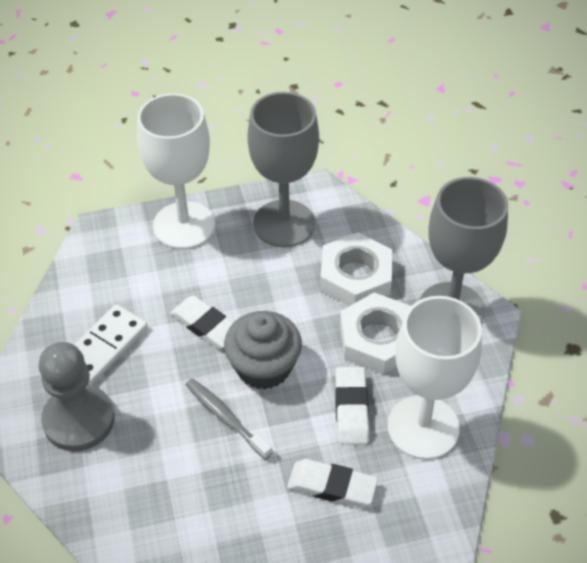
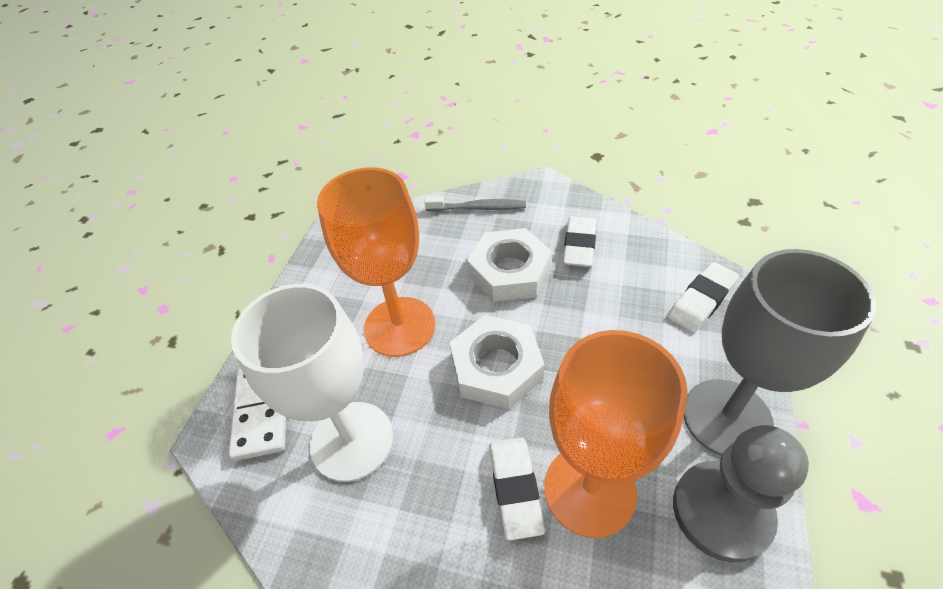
grey cupcake: 1 -> 0
grey goblet: 2 -> 1
orange goblet: 0 -> 2
white goblet: 2 -> 1

